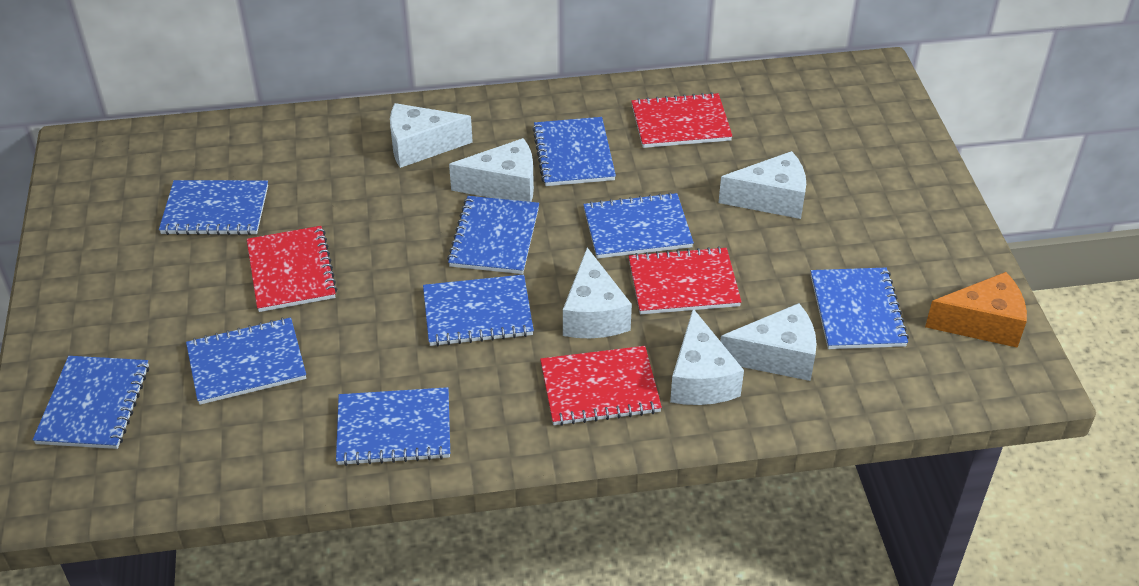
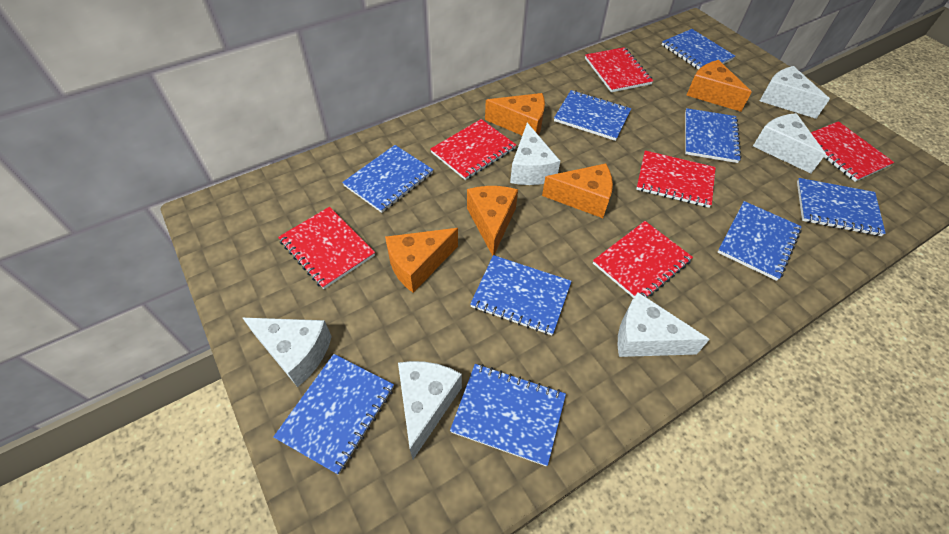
orange cheese: 1 -> 5
red notebook: 4 -> 6

